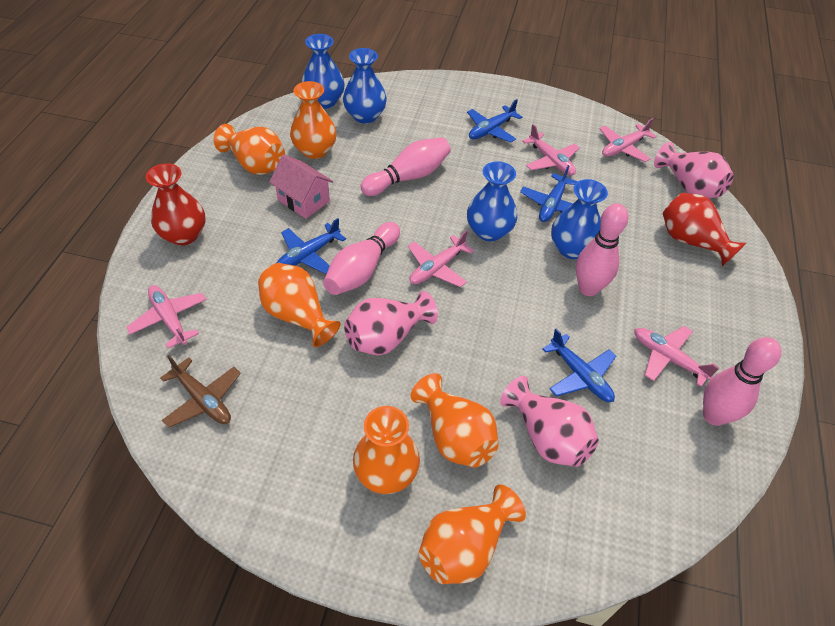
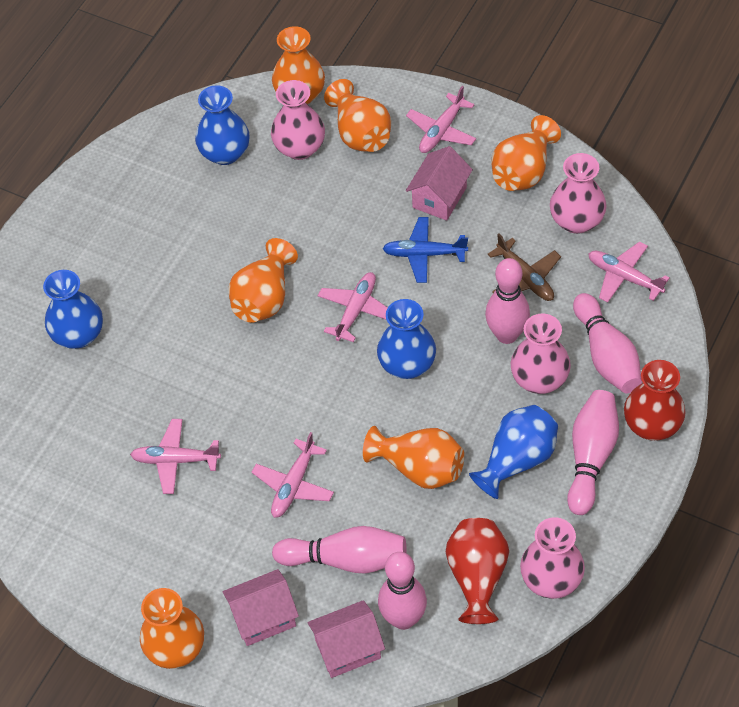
blue plane: 4 -> 1
pink bowling pin: 4 -> 5
pink house: 1 -> 3
pink vase: 3 -> 4

